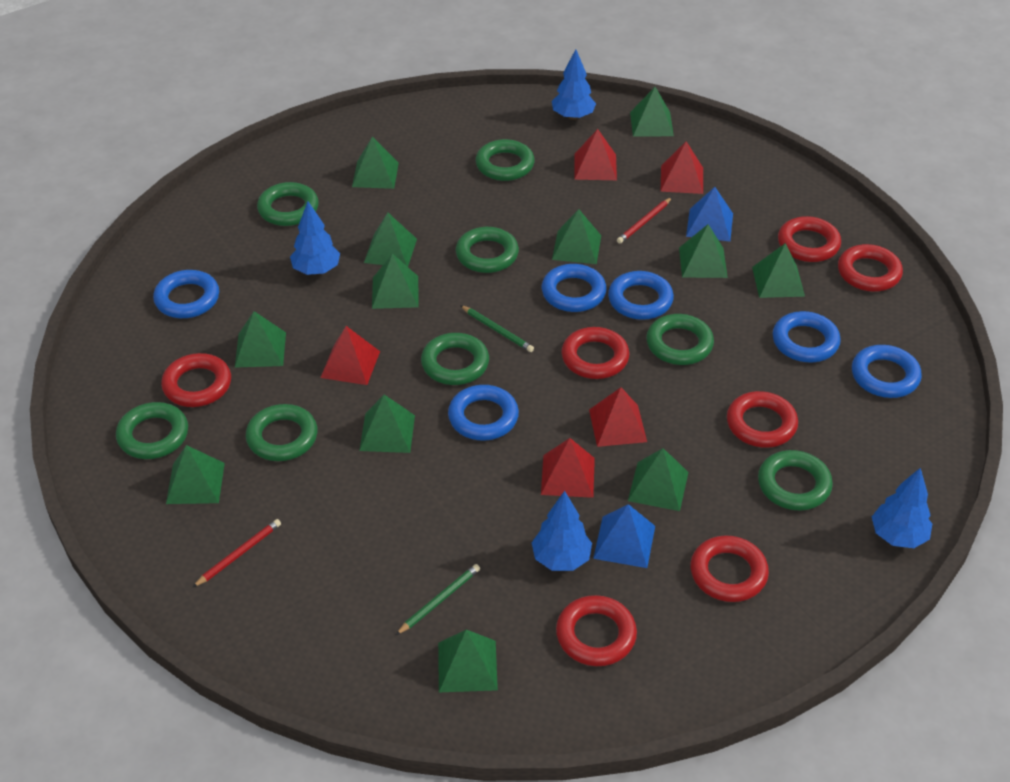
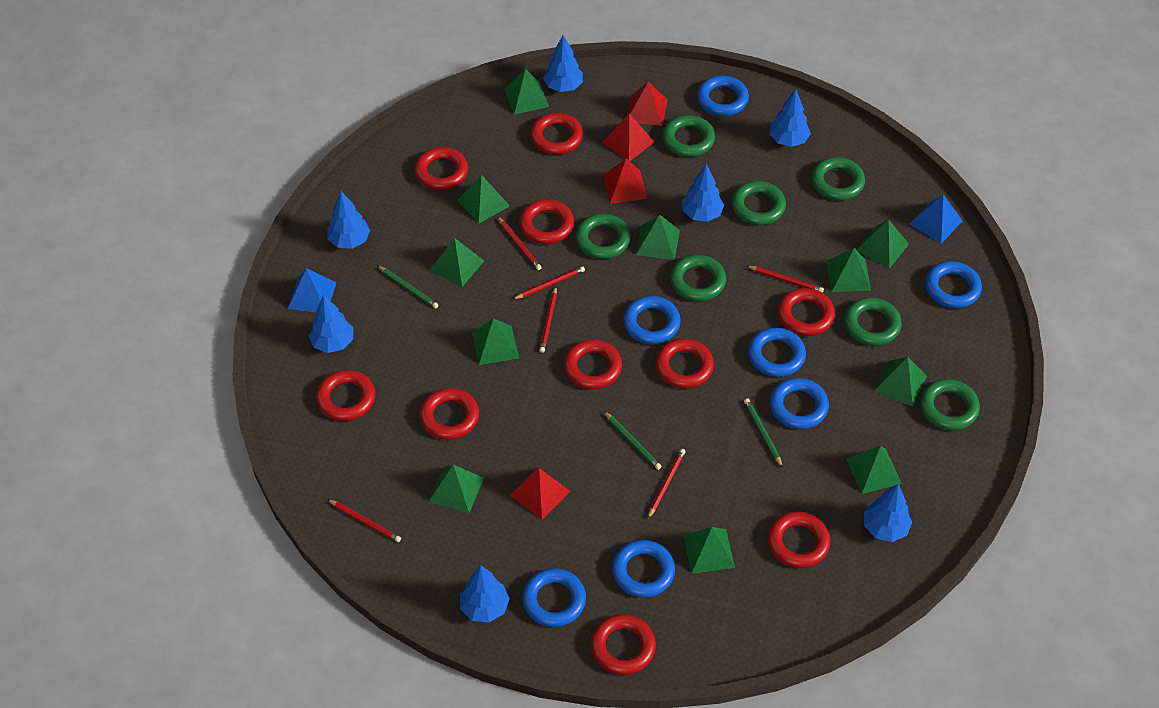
blue ring: 6 -> 7
blue tree: 4 -> 7
green pencil: 2 -> 3
green pyramid: 12 -> 11
green ring: 8 -> 7
red pencil: 2 -> 6
red pyramid: 5 -> 4
red ring: 7 -> 10

